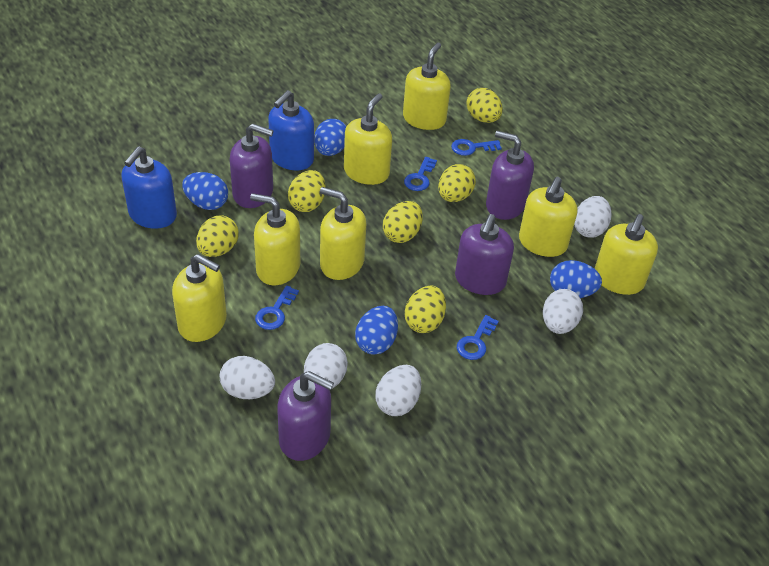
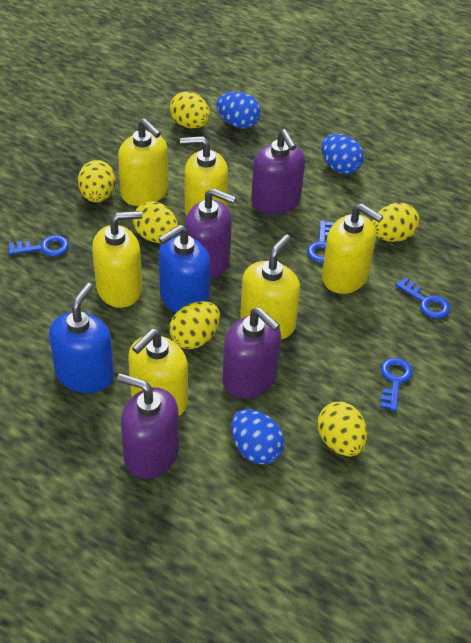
blue egg: 4 -> 3
white egg: 5 -> 0
yellow soap dispenser: 7 -> 6

